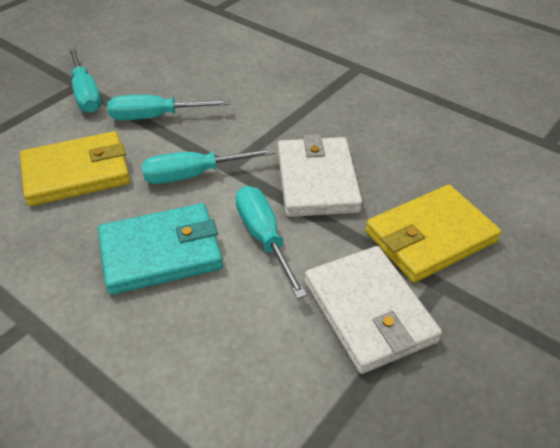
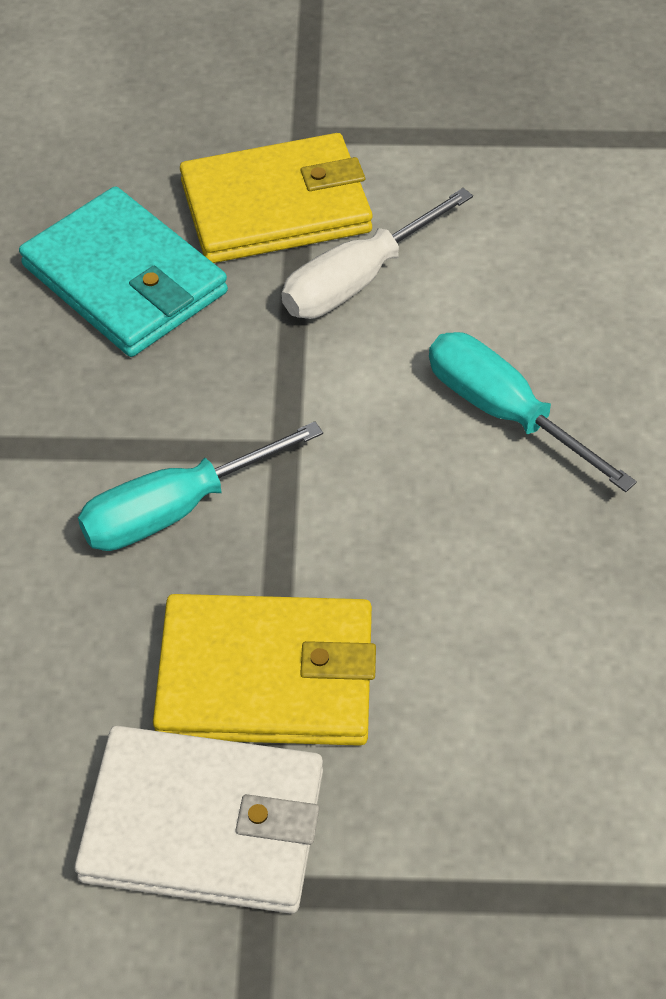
turquoise screwdriver: 4 -> 2
white screwdriver: 0 -> 1
white wallet: 2 -> 1

